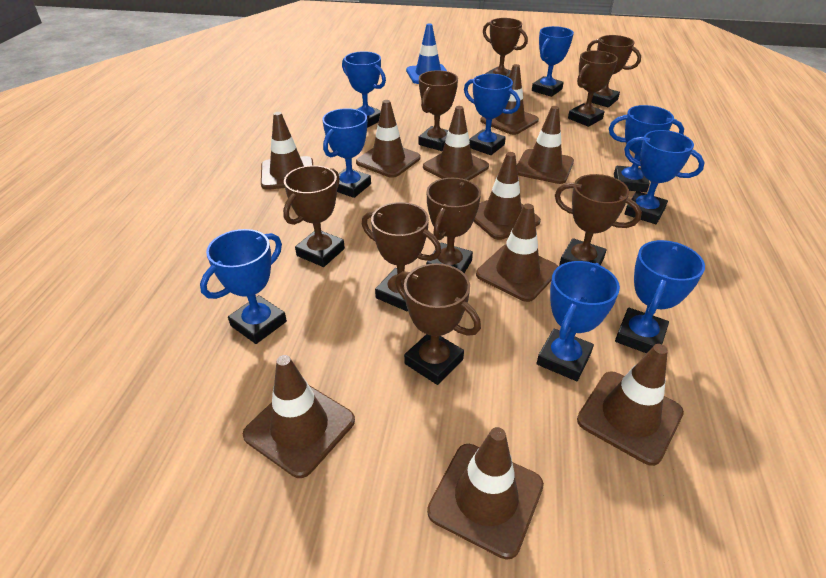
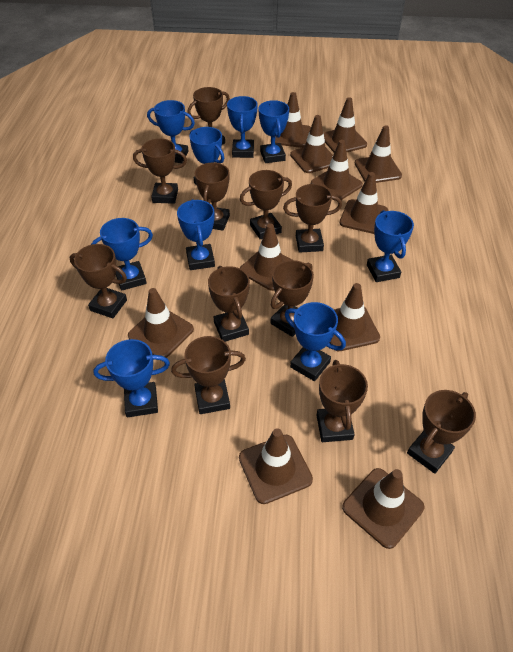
blue traffic cone: 1 -> 0
brown traffic cone: 10 -> 11
brown trophy: 9 -> 11

